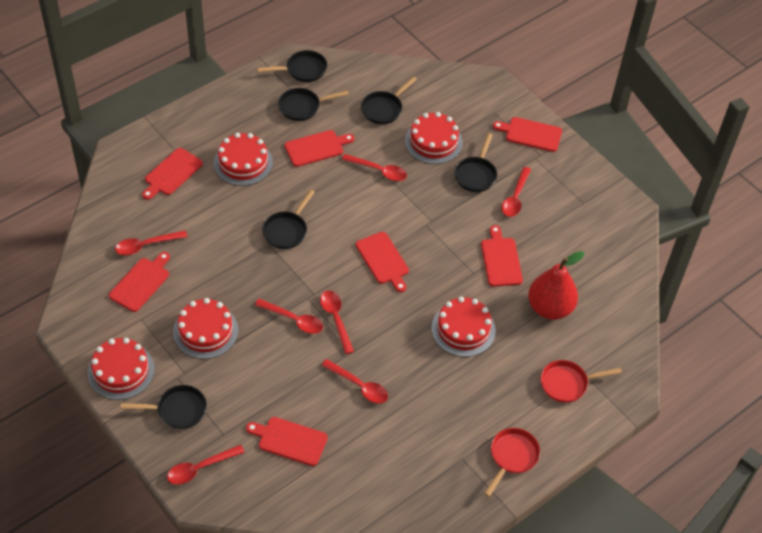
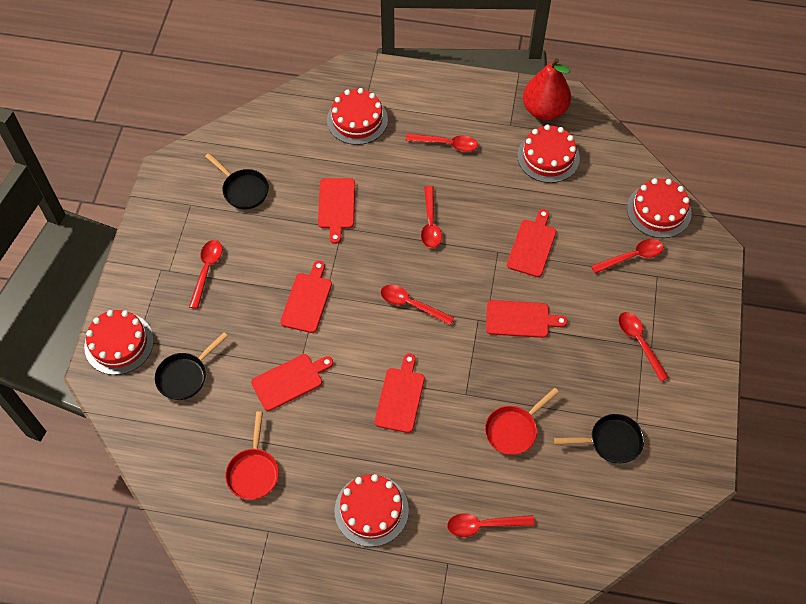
black pan: 6 -> 3
red cutting board: 7 -> 6

